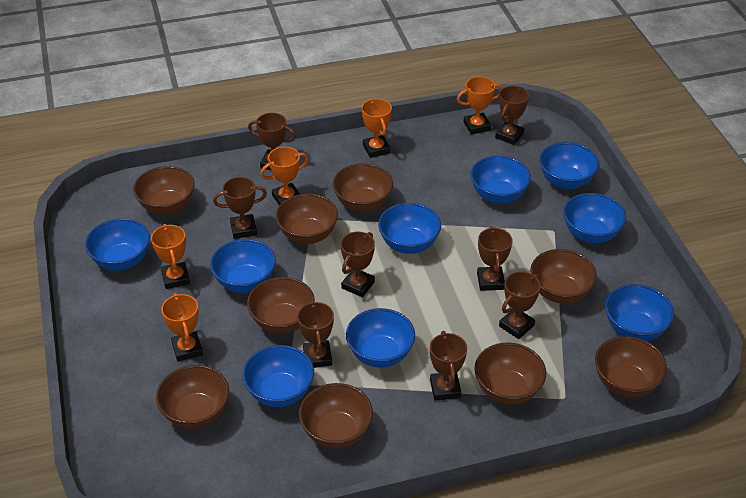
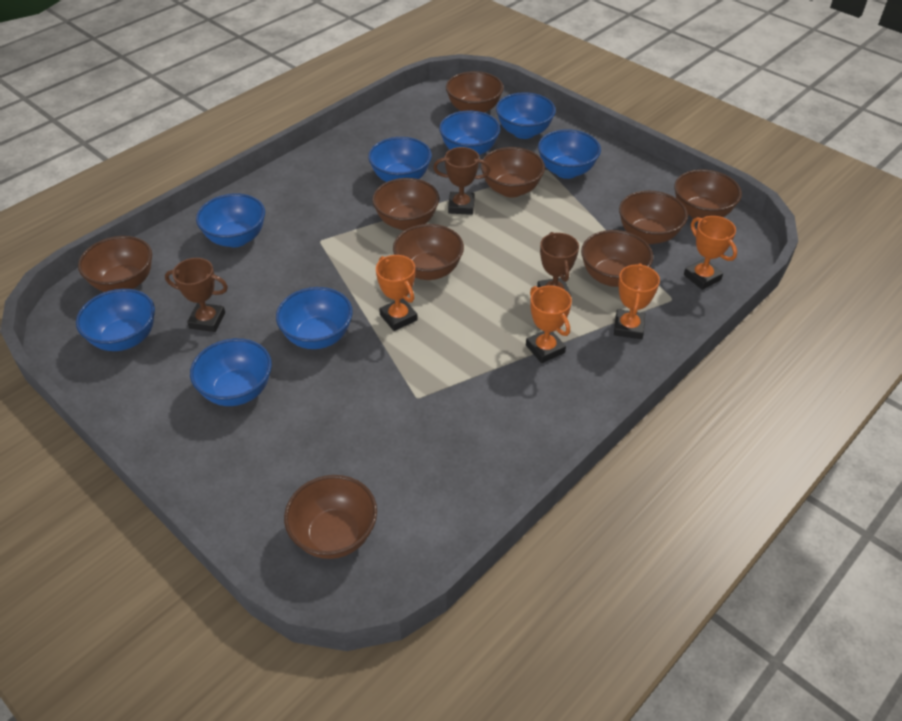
blue bowl: 9 -> 8
brown trophy: 8 -> 3
orange trophy: 5 -> 4

